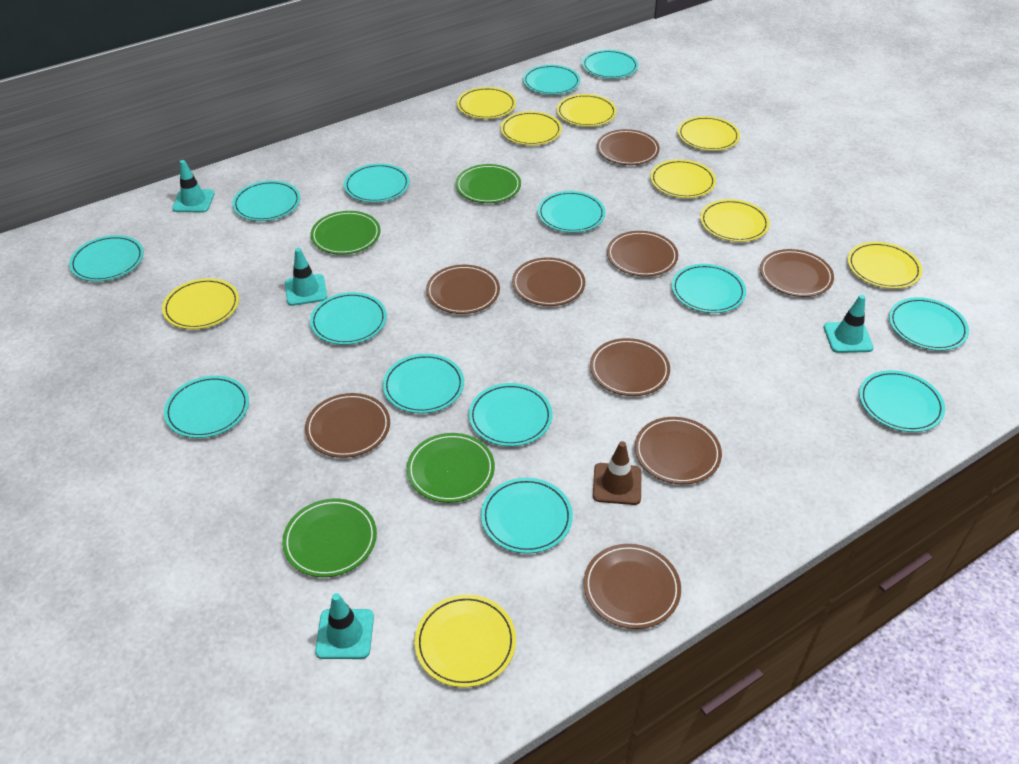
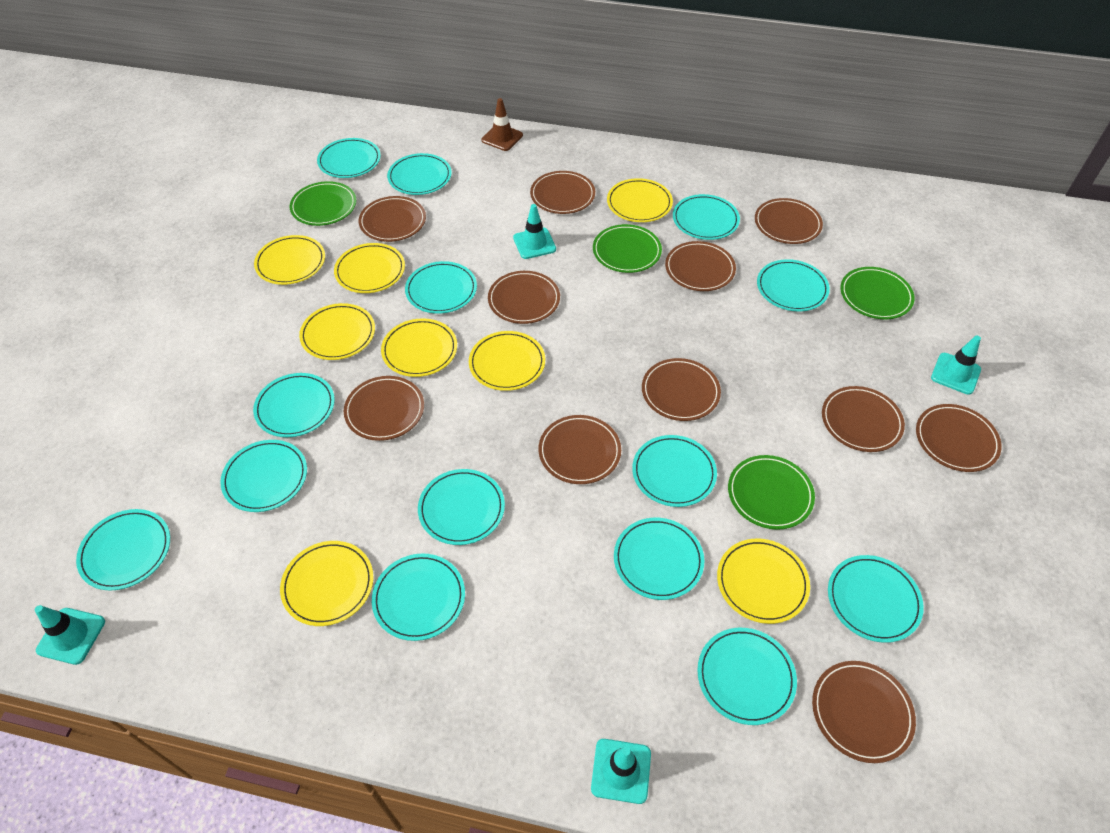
brown plate: 9 -> 11
yellow plate: 9 -> 8

